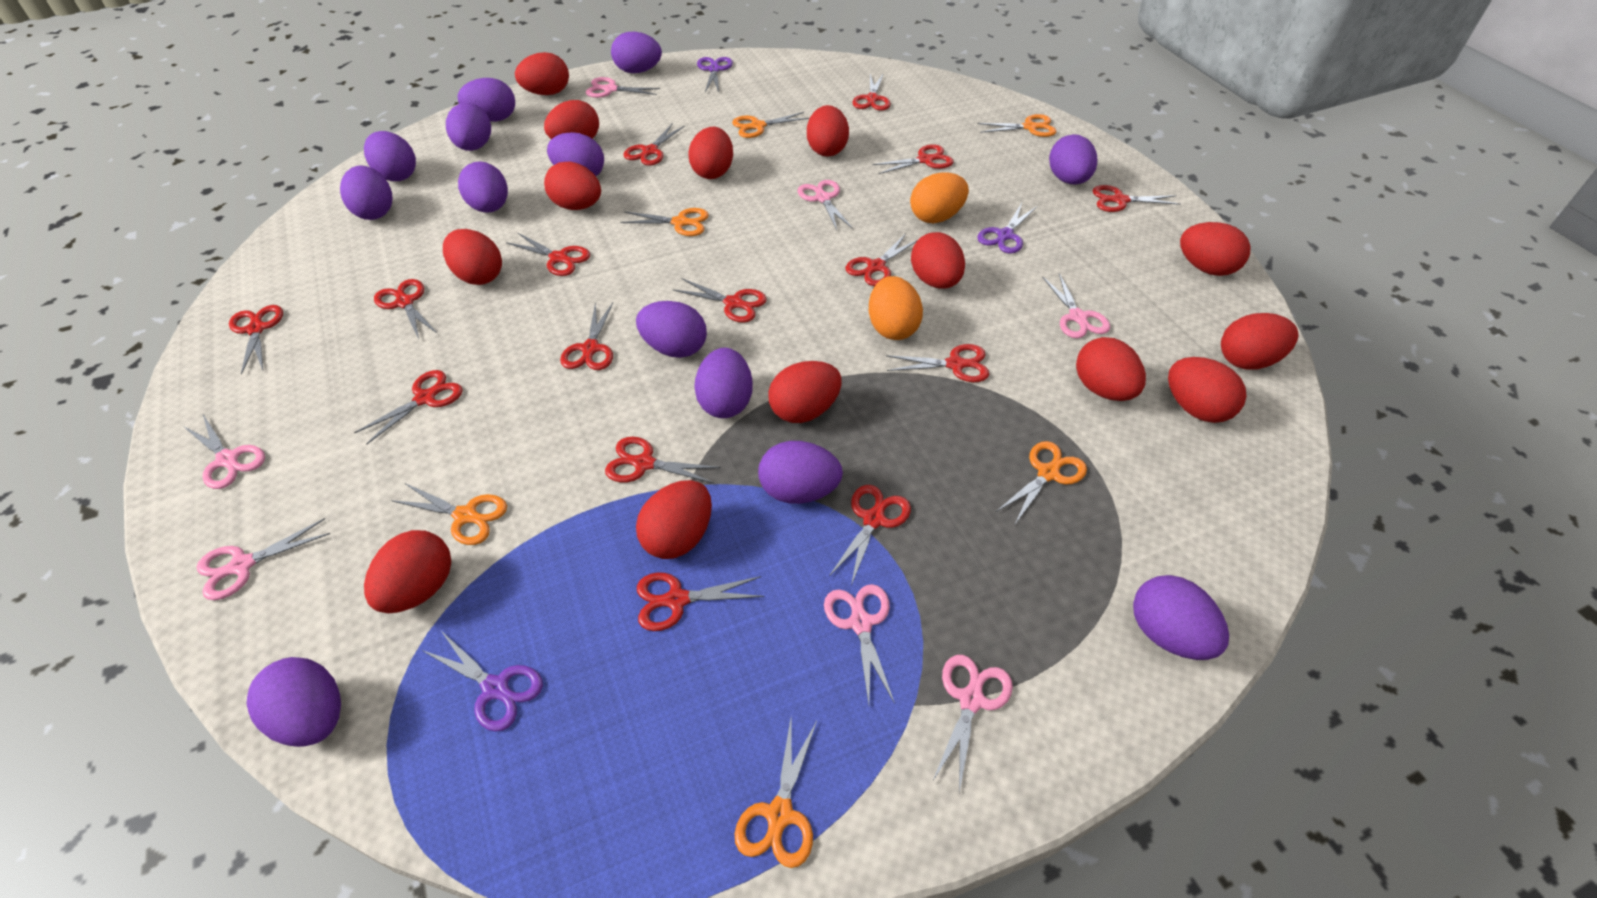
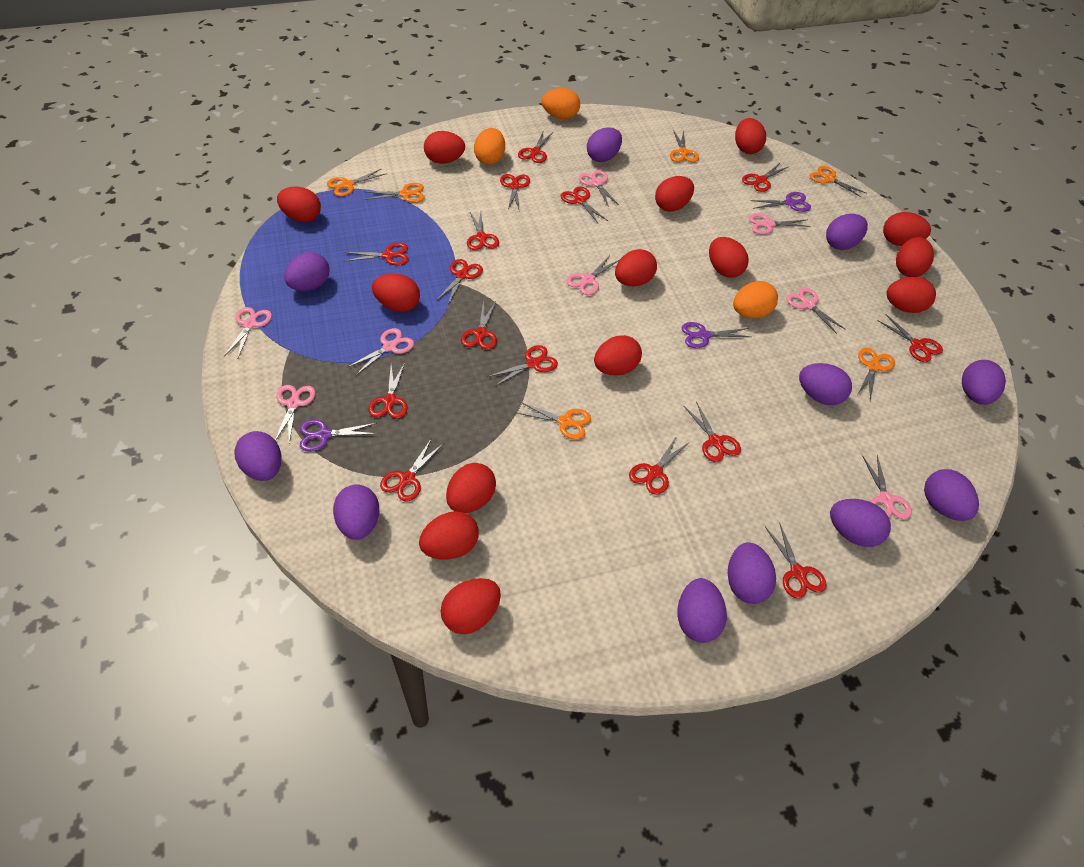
orange egg: 2 -> 3
pink scissors: 7 -> 8
purple egg: 13 -> 11

